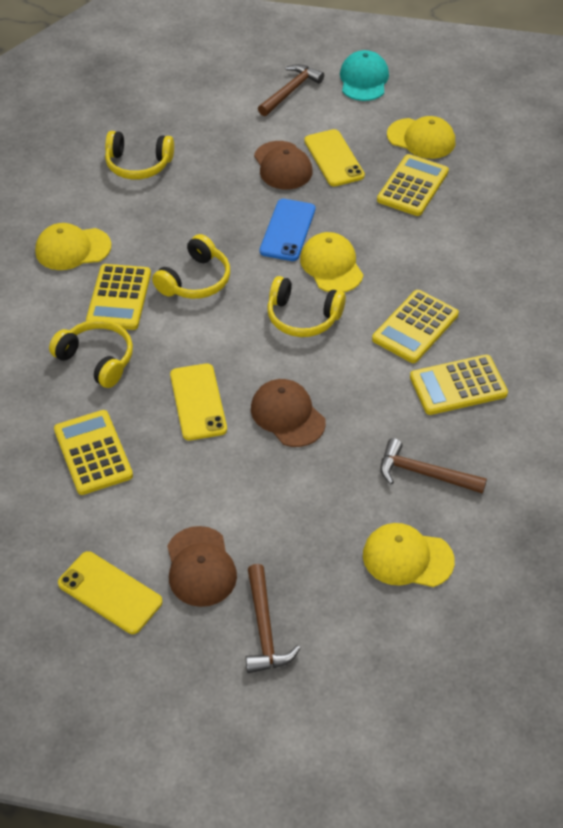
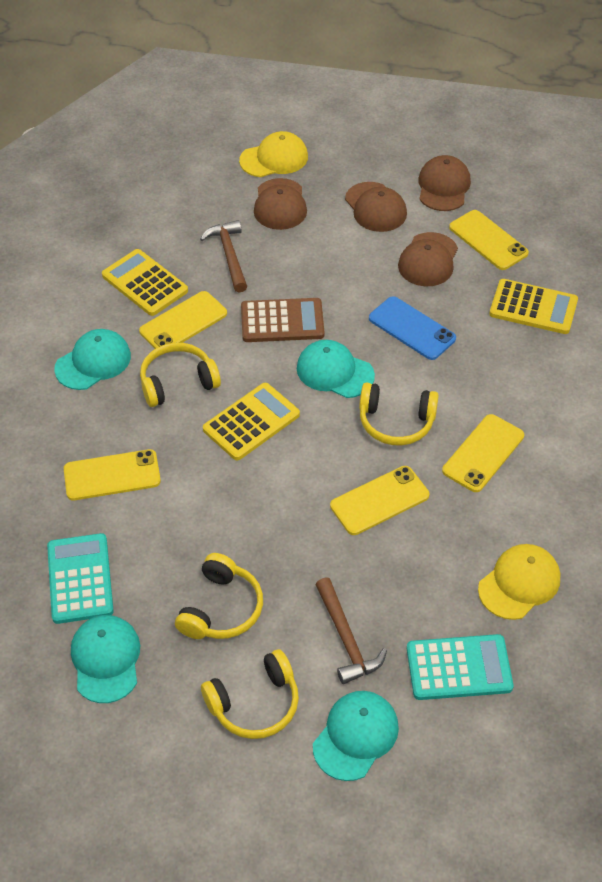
brown calculator: 0 -> 1
brown cap: 3 -> 4
brown hammer: 3 -> 2
turquoise calculator: 0 -> 2
turquoise cap: 1 -> 4
yellow calculator: 5 -> 3
yellow cap: 4 -> 2
yellow phone: 3 -> 5

